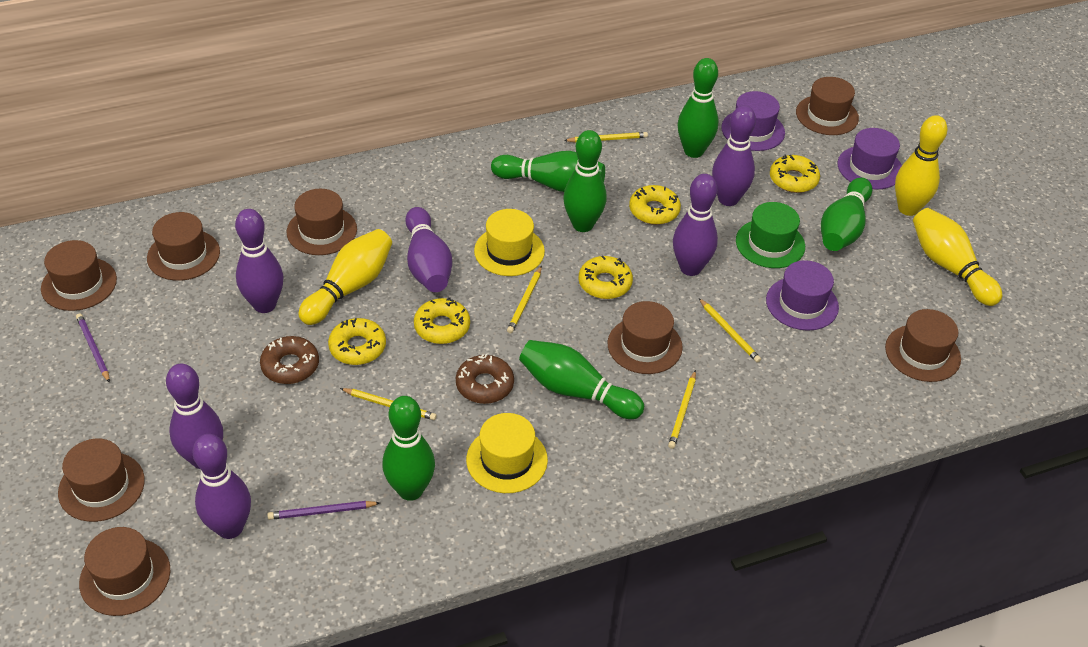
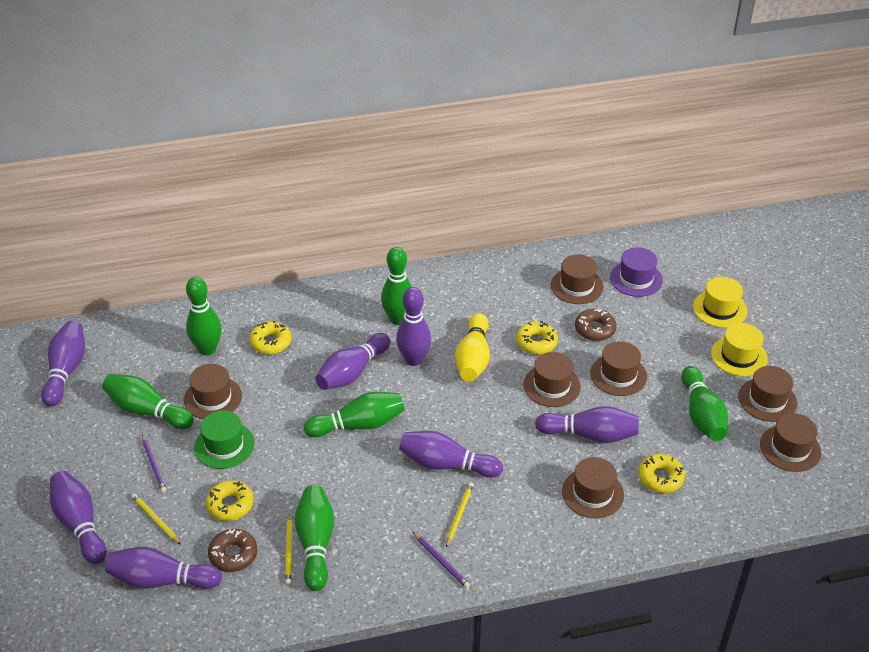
brown hat: 8 -> 7
purple bowling pin: 6 -> 7
purple hat: 3 -> 1
yellow bowling pin: 3 -> 1
yellow donut: 5 -> 4
yellow pencil: 5 -> 3

